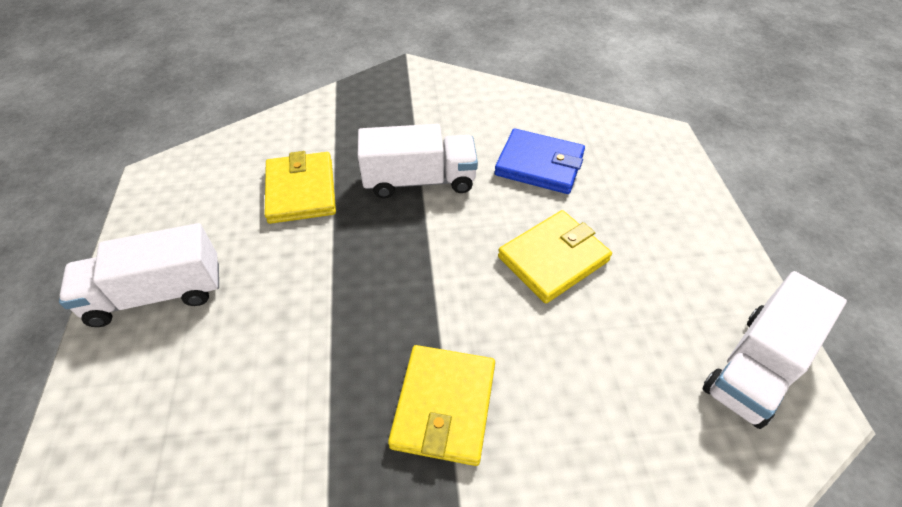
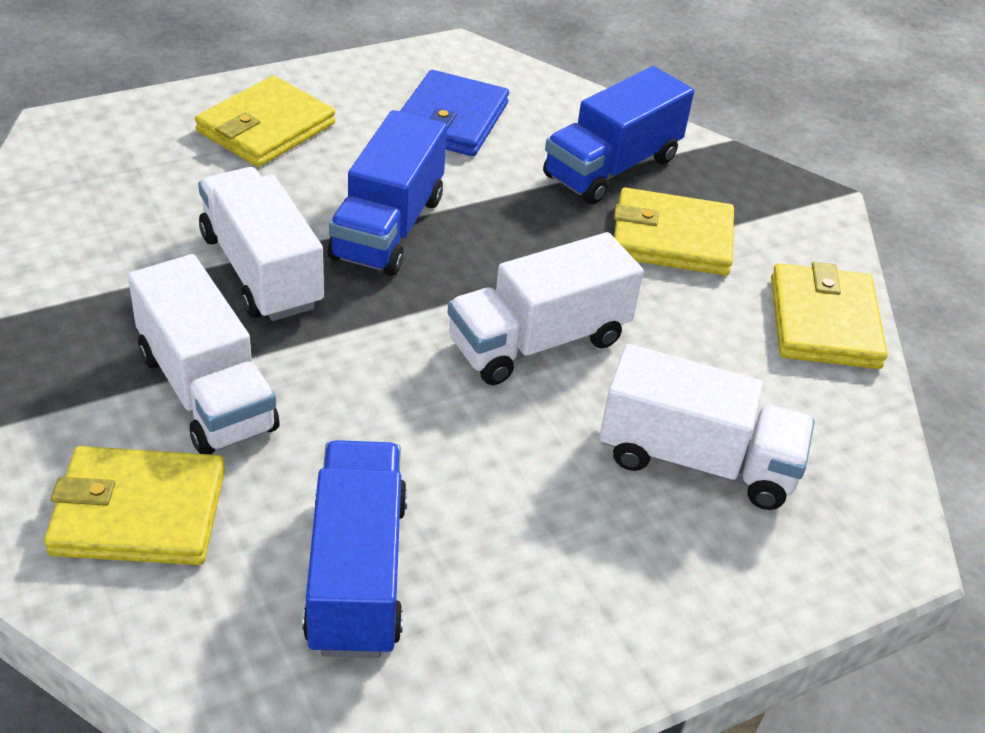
blue truck: 0 -> 3
white truck: 3 -> 4
yellow wallet: 3 -> 4

